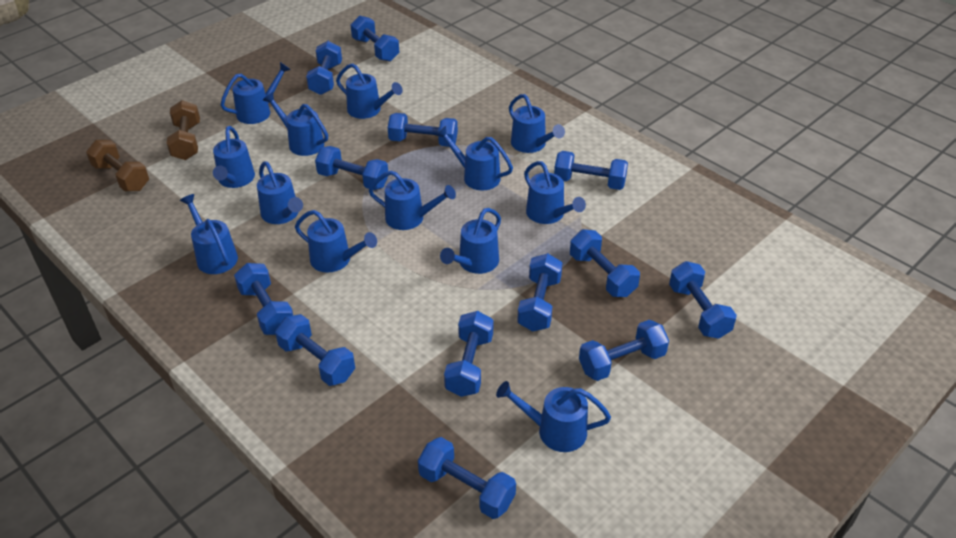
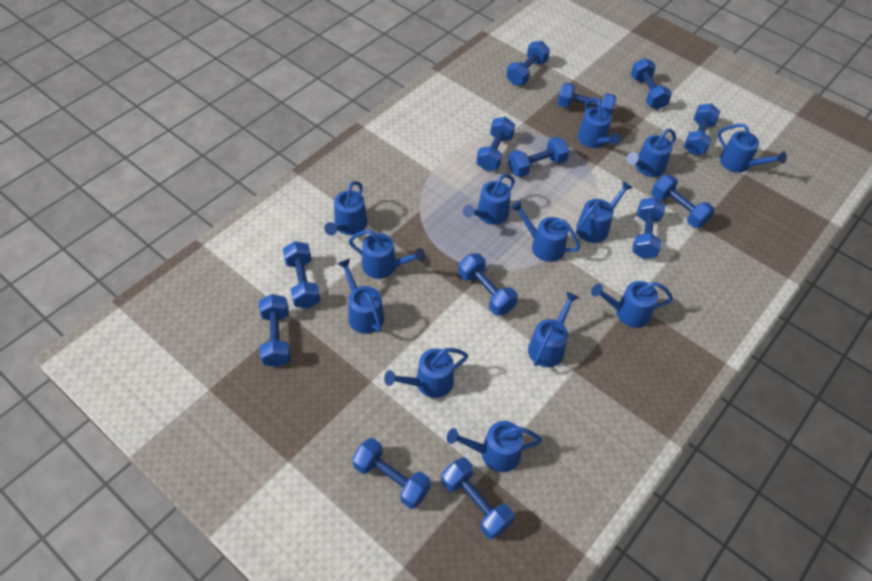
brown dumbbell: 2 -> 0

